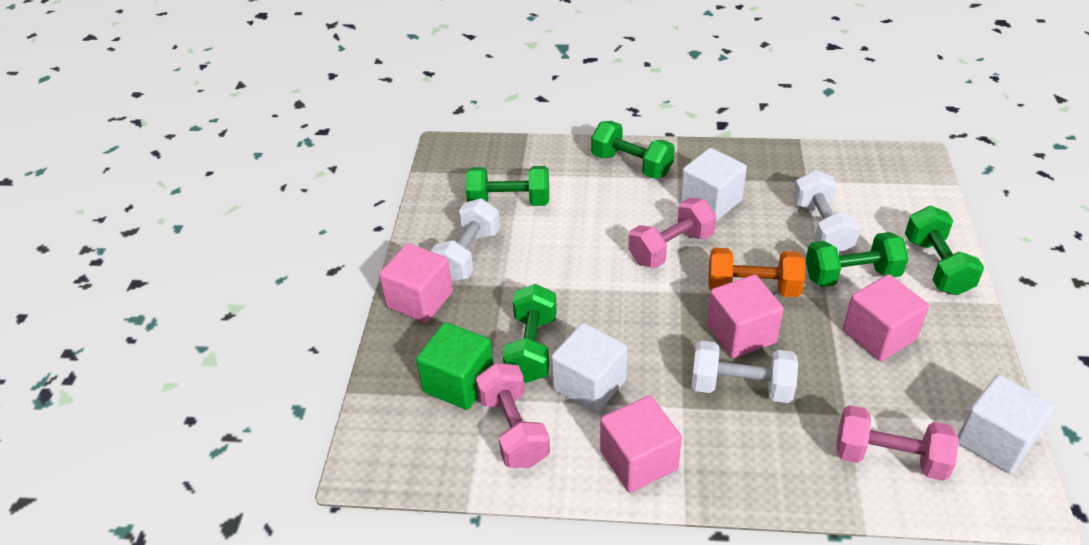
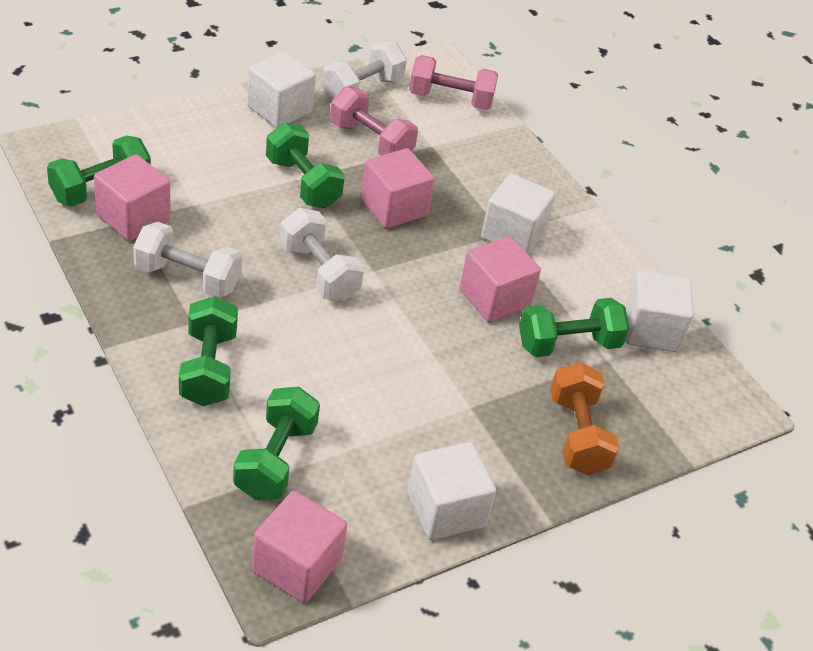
green cube: 1 -> 0
pink dumbbell: 3 -> 2
white cube: 3 -> 4

